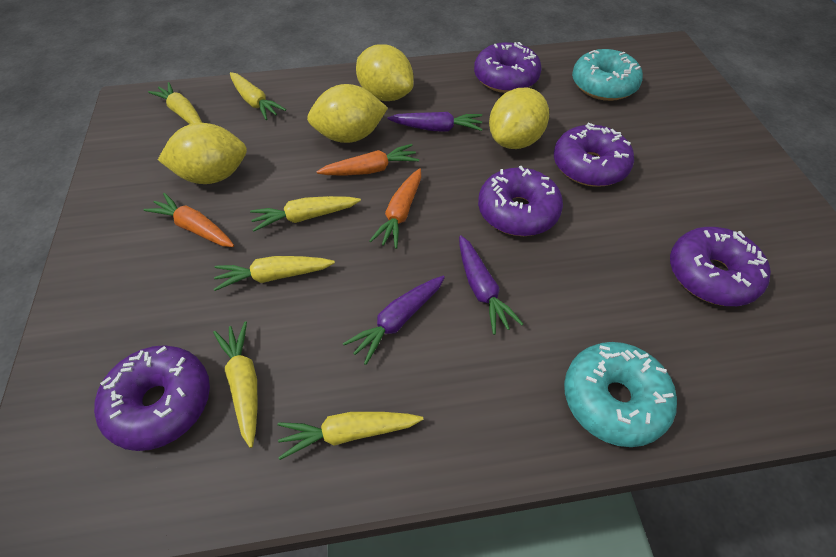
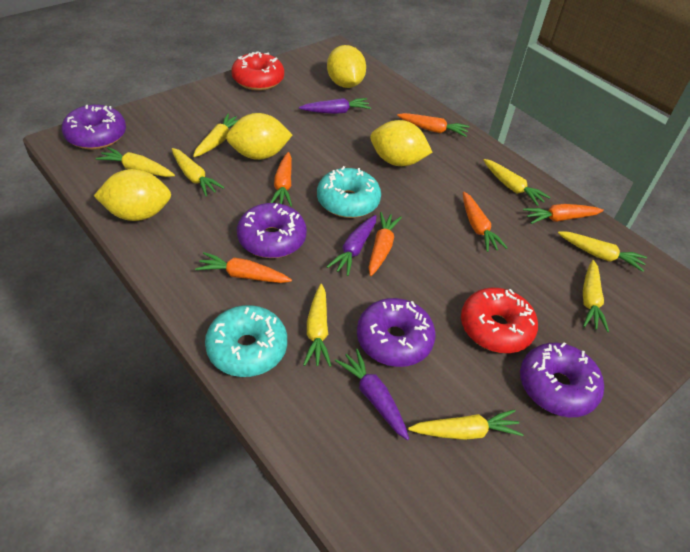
orange carrot: 3 -> 6
purple donut: 5 -> 4
red donut: 0 -> 2
yellow carrot: 6 -> 8

